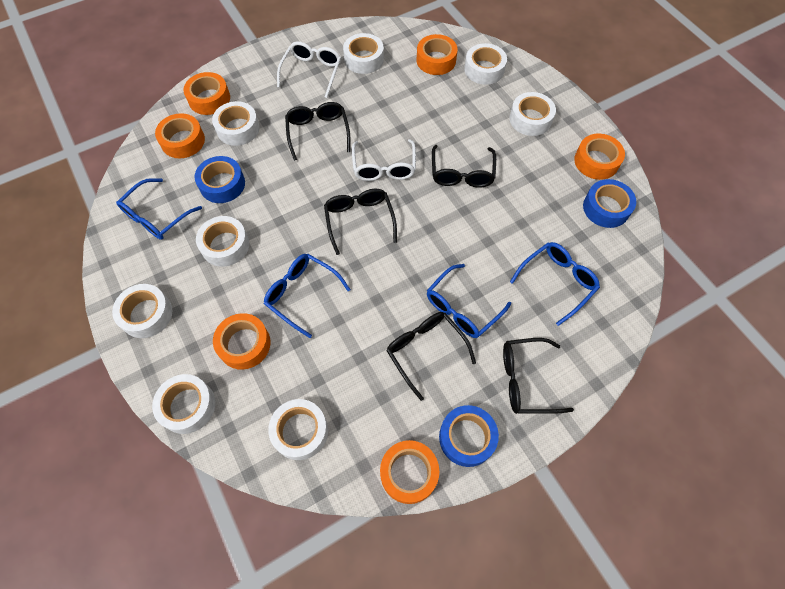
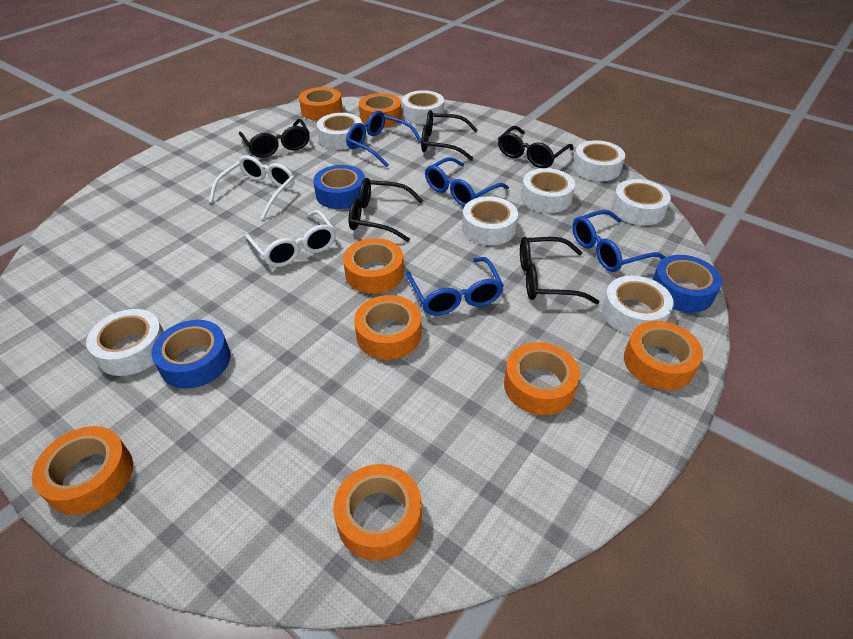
orange tape: 6 -> 8

